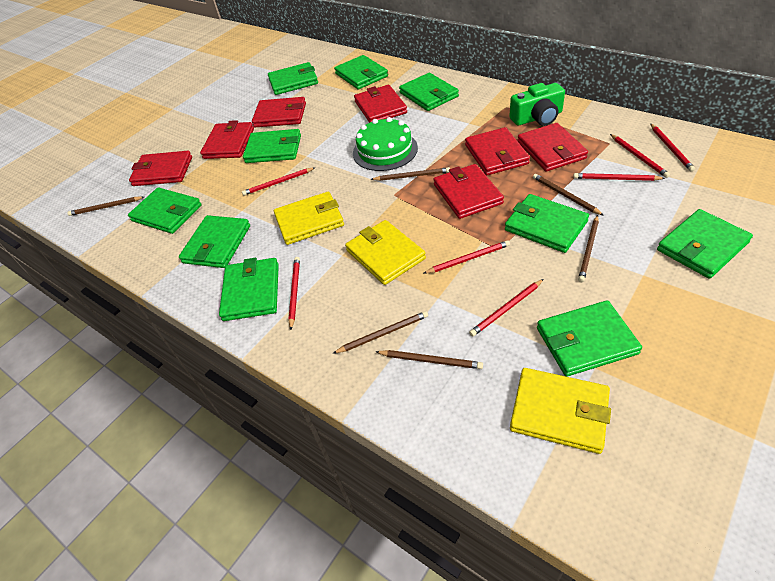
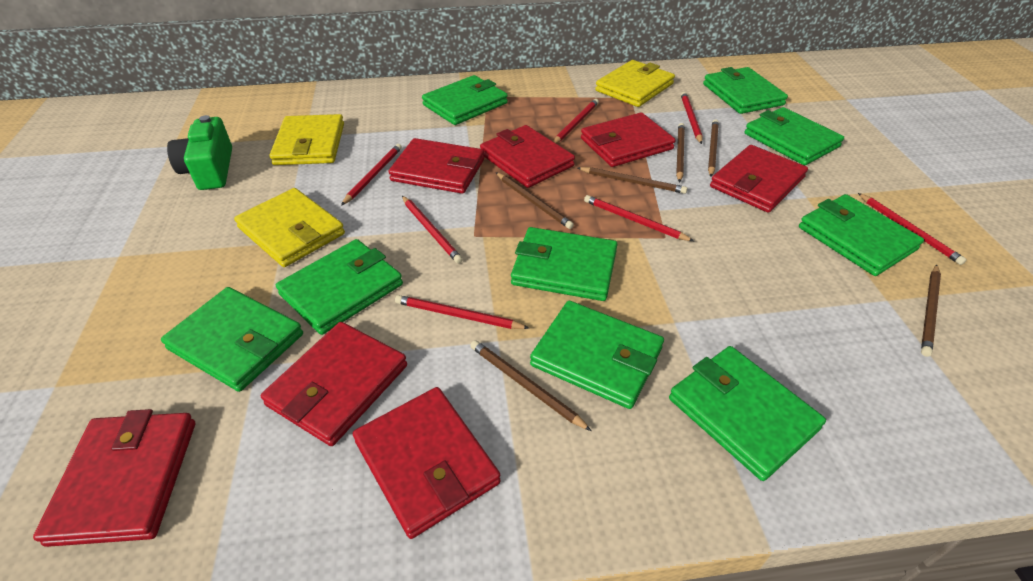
green cake: 1 -> 0
green wallet: 10 -> 9

